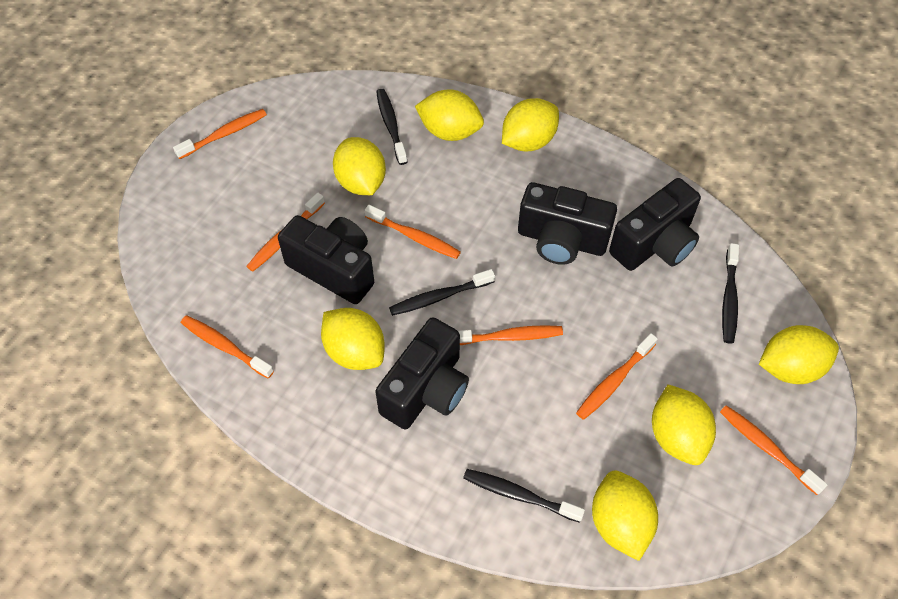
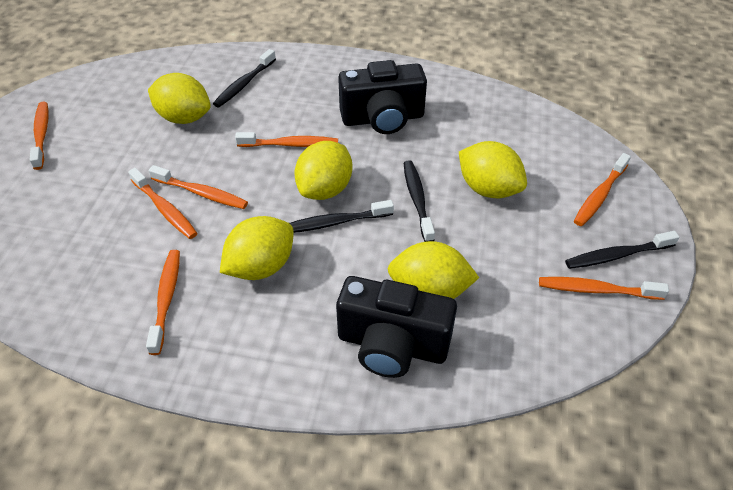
black camera: 4 -> 2
yellow lemon: 7 -> 5

